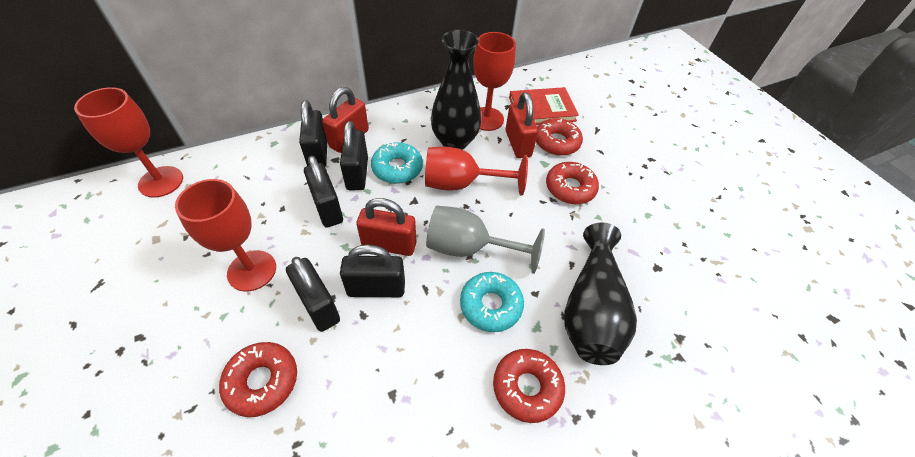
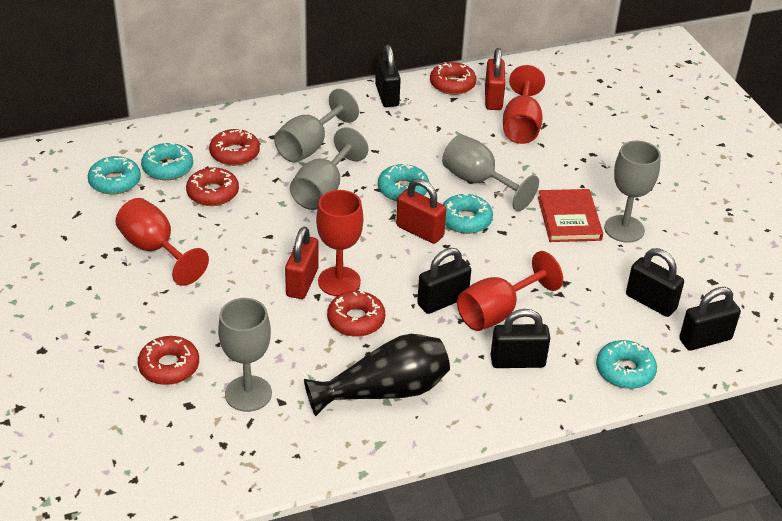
black vase: 2 -> 1
grey goblet: 1 -> 5
red donut: 4 -> 5
turquoise donut: 2 -> 5

